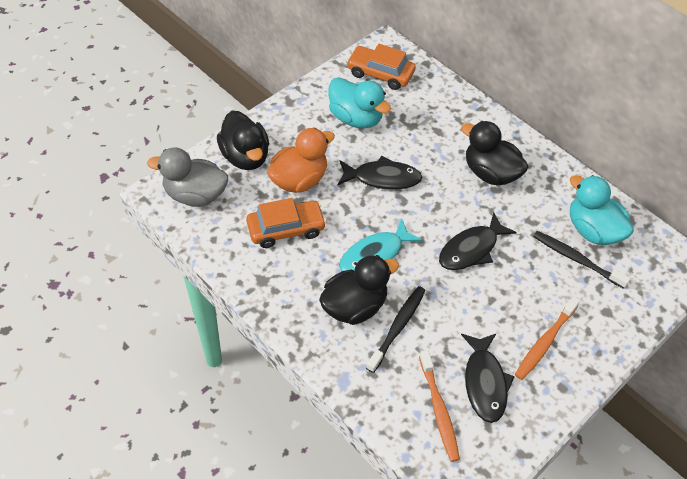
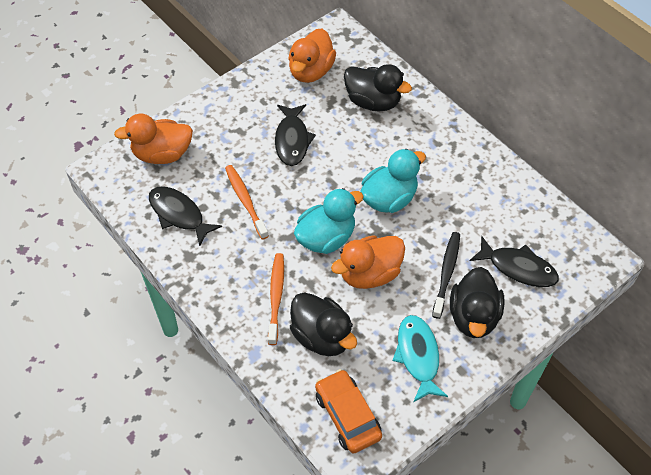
black toothbrush: 2 -> 1
grey duck: 1 -> 0
orange car: 2 -> 1
orange duck: 1 -> 3

